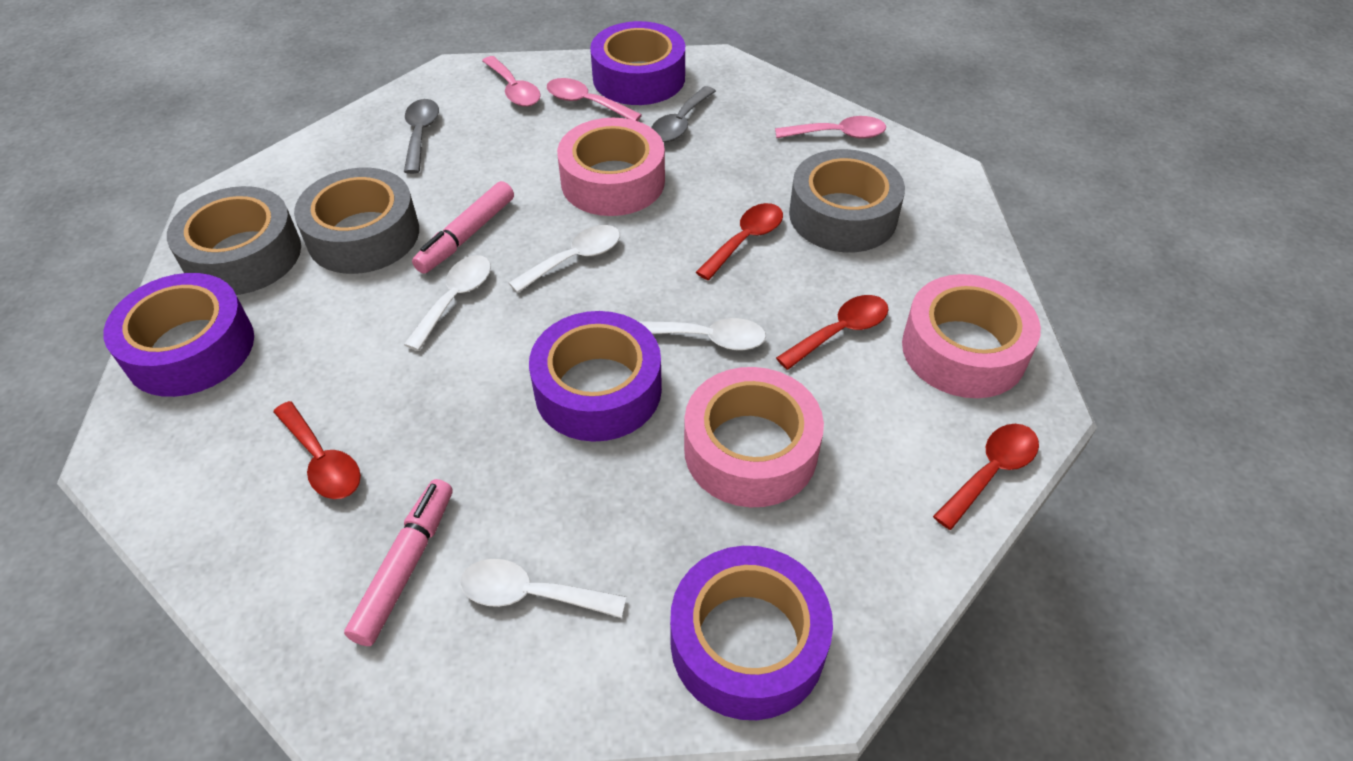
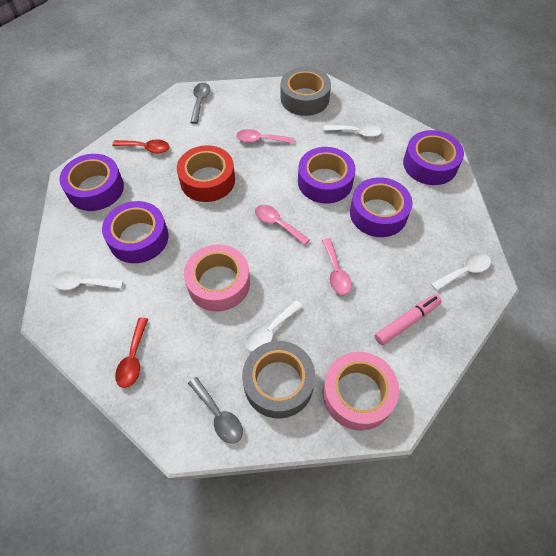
grey tape: 3 -> 2
pink marker: 2 -> 1
pink tape: 3 -> 2
purple tape: 4 -> 5
red spoon: 4 -> 2
red tape: 0 -> 1

